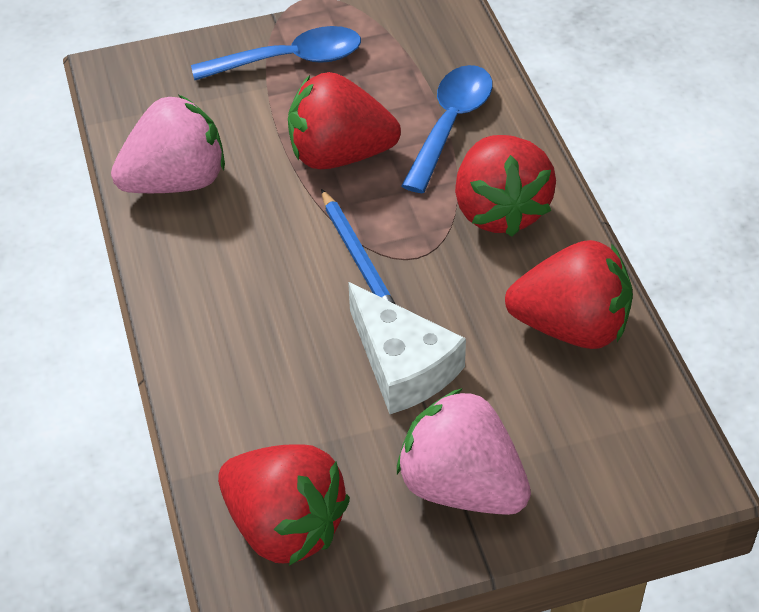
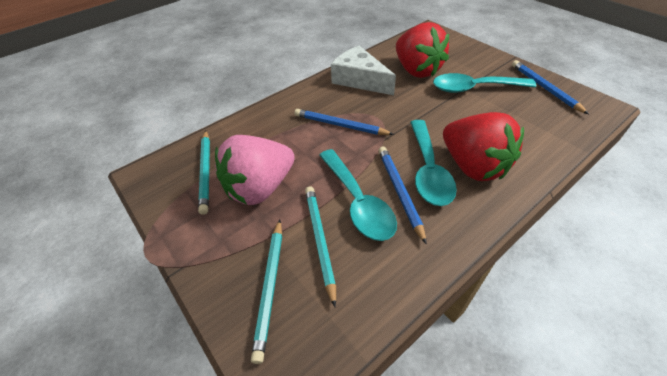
blue pencil: 1 -> 3
blue spoon: 2 -> 0
pink strawberry: 2 -> 1
red strawberry: 4 -> 2
turquoise pencil: 0 -> 3
turquoise spoon: 0 -> 3

